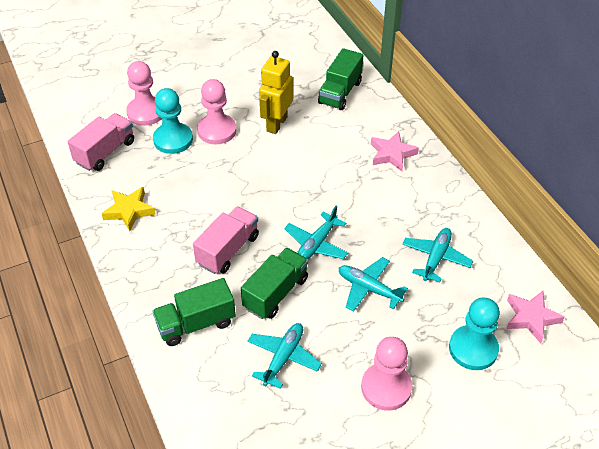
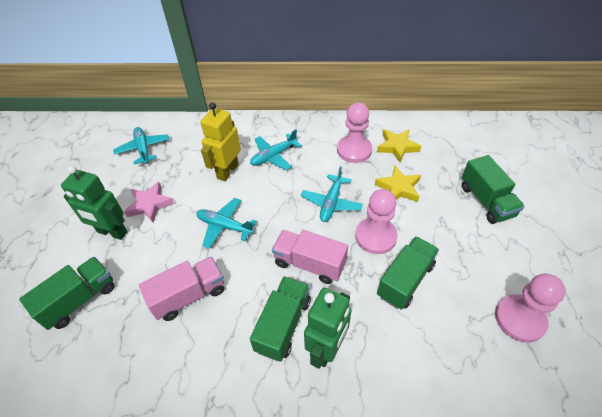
green robot: 0 -> 2
green truck: 3 -> 4
pink star: 2 -> 1
turquoise pawn: 2 -> 0
yellow star: 1 -> 2

